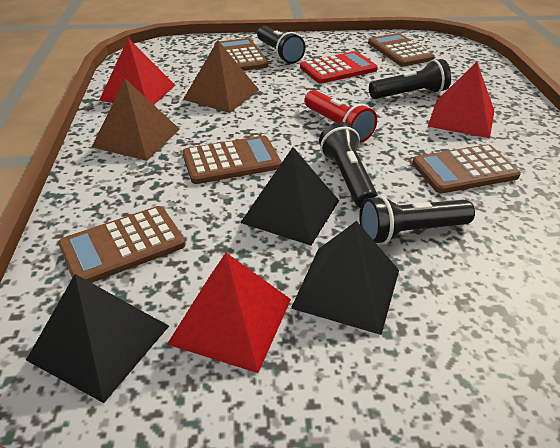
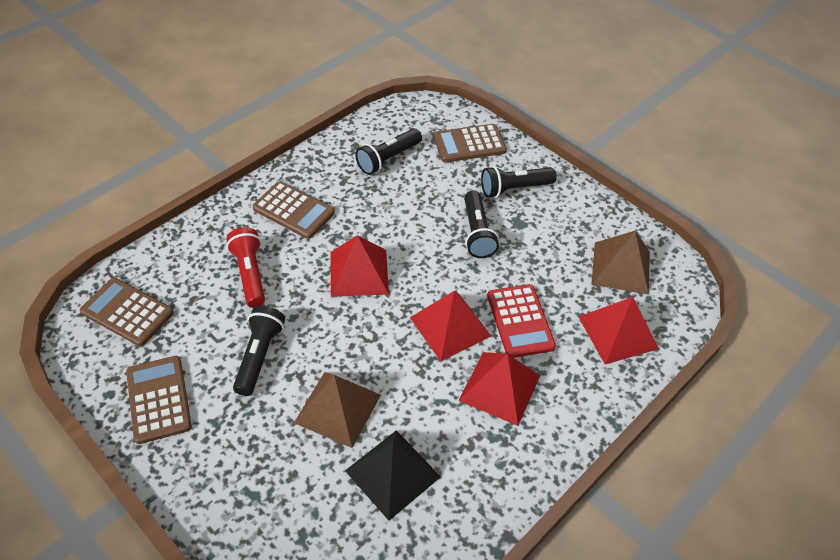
black pyramid: 3 -> 1
brown calculator: 5 -> 4
red pyramid: 3 -> 4

